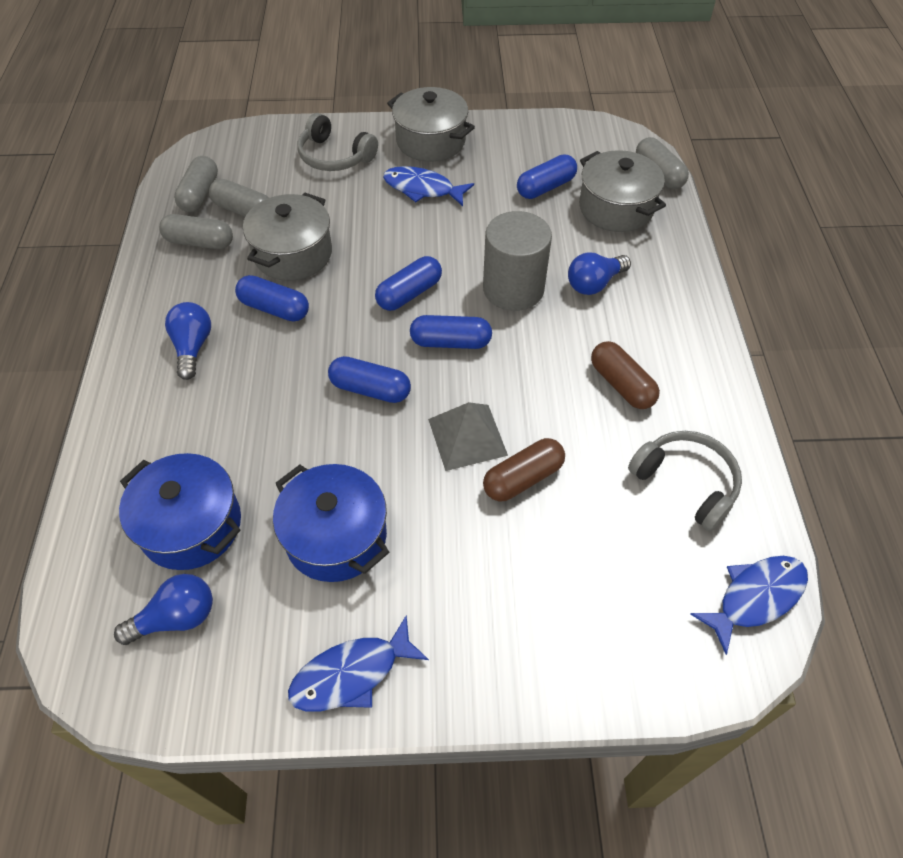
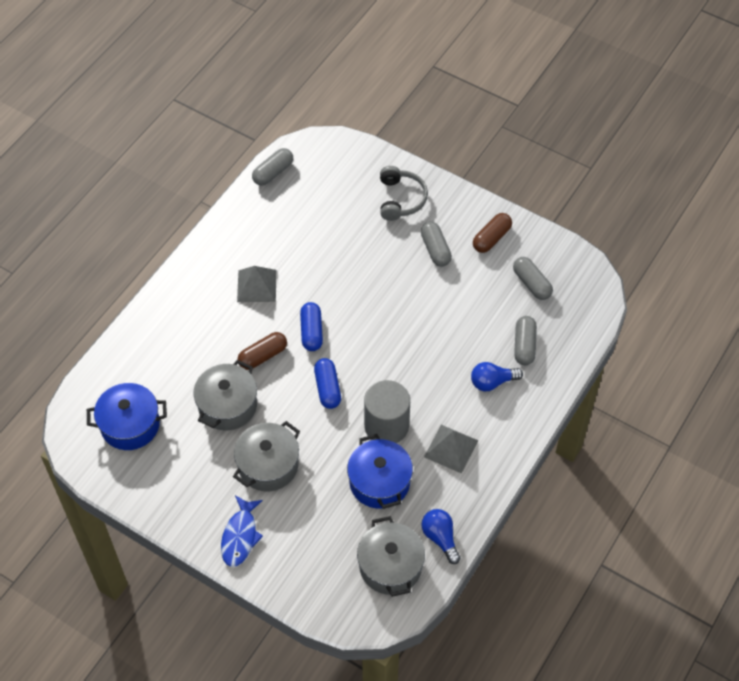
blue capsule: 5 -> 2
blue fish: 3 -> 1
blue light bulb: 3 -> 2
grey headphones: 2 -> 1
grey pyramid: 1 -> 2

